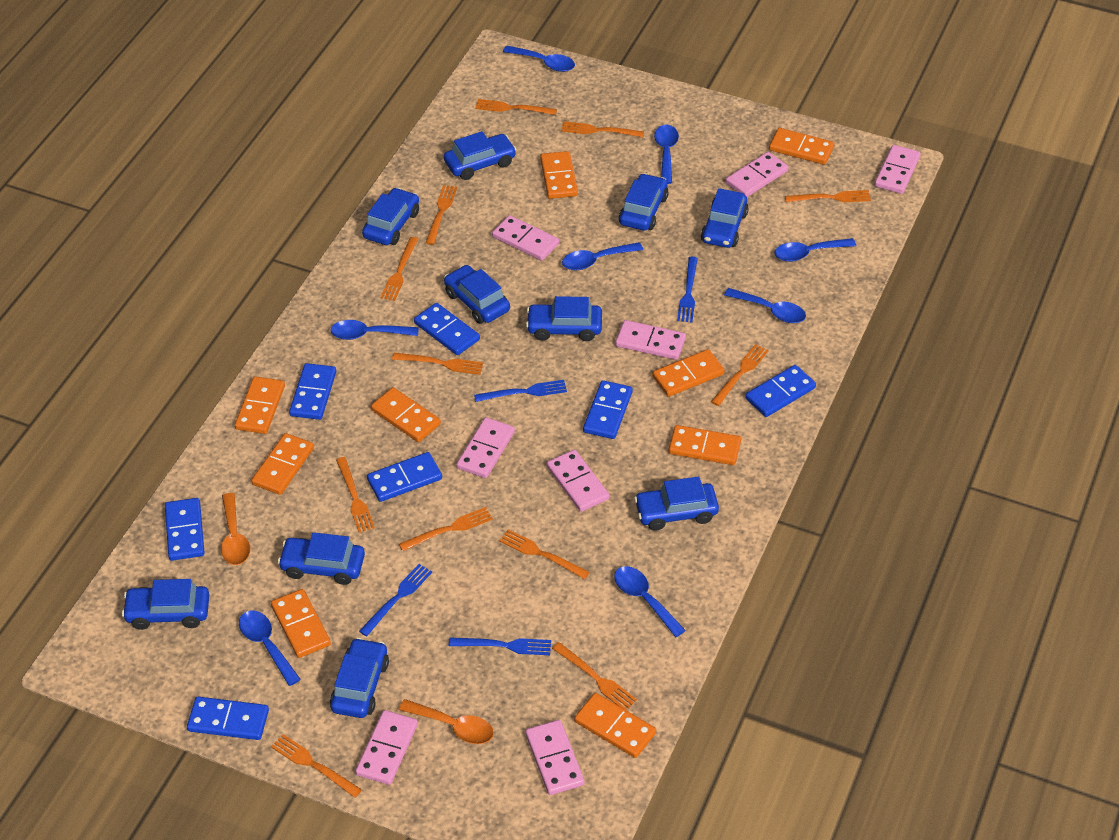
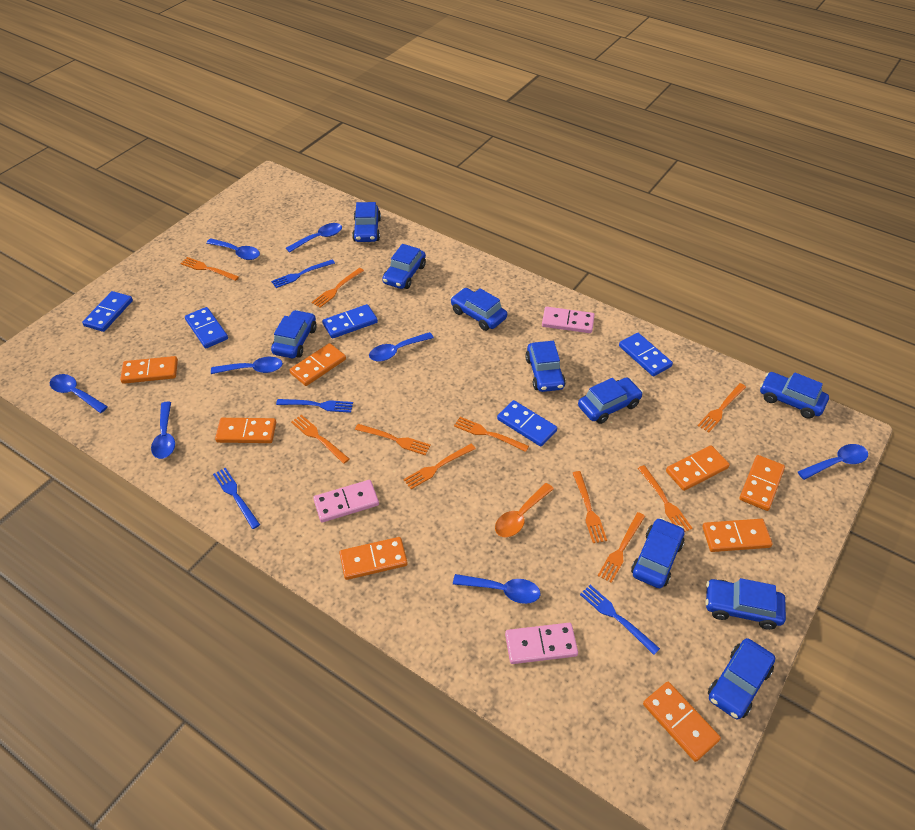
blue domino: 7 -> 5
orange domino: 9 -> 8
orange fork: 12 -> 10
orange spoon: 2 -> 1
pink domino: 8 -> 3

